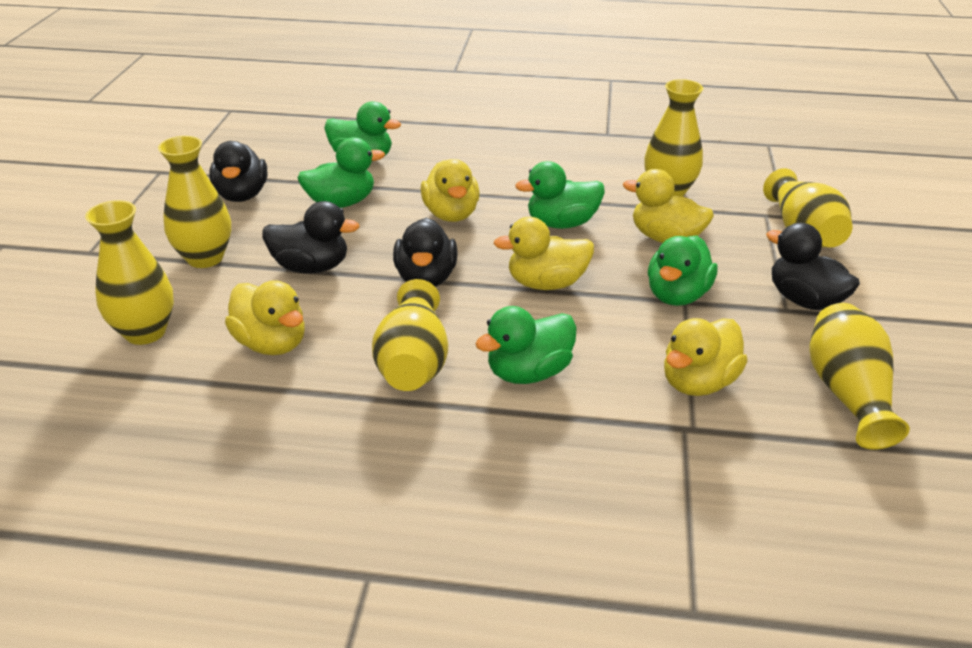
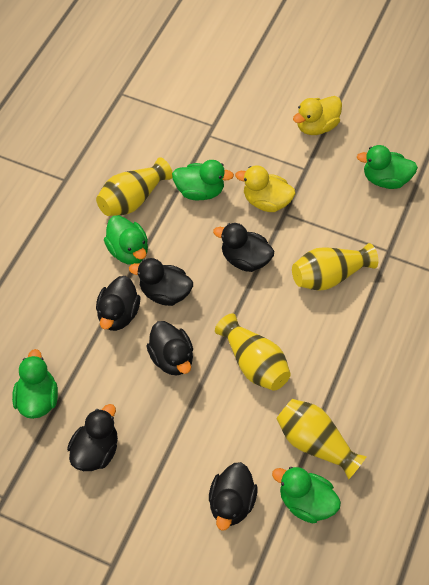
black duck: 4 -> 6
yellow duck: 5 -> 2
yellow vase: 6 -> 4

